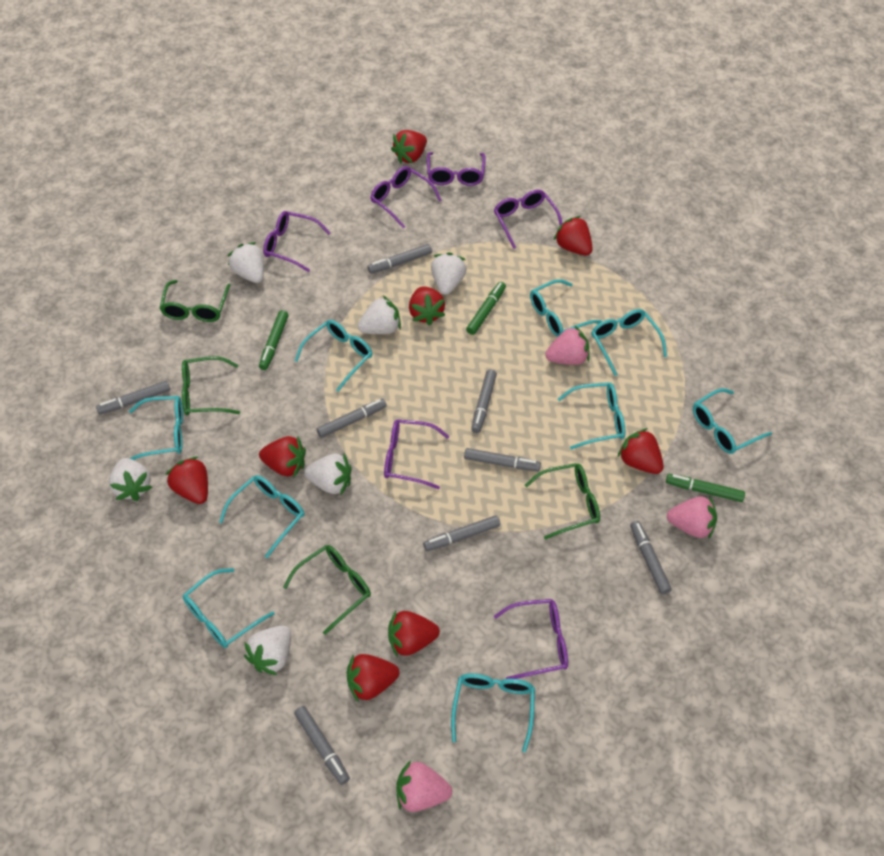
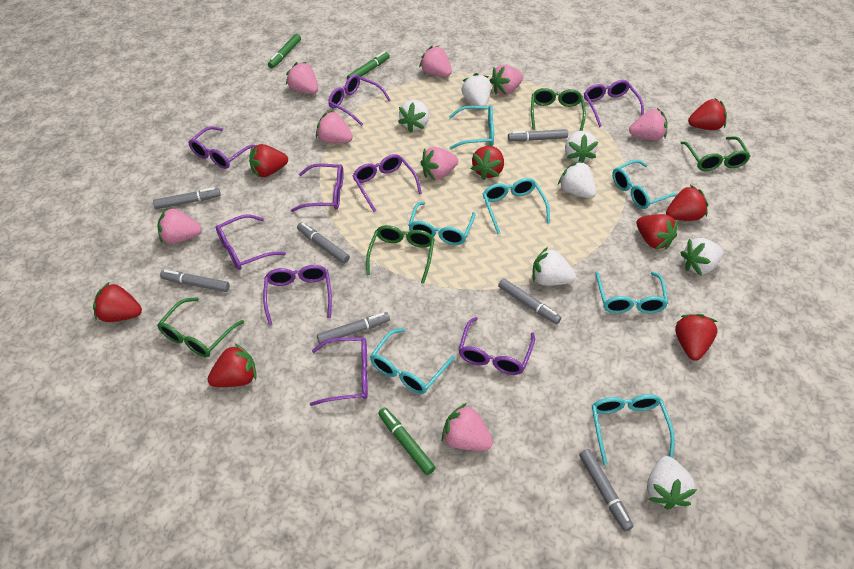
grey marker: 8 -> 7
pink strawberry: 3 -> 8
purple glasses: 6 -> 9
turquoise glasses: 9 -> 7
white strawberry: 6 -> 7

